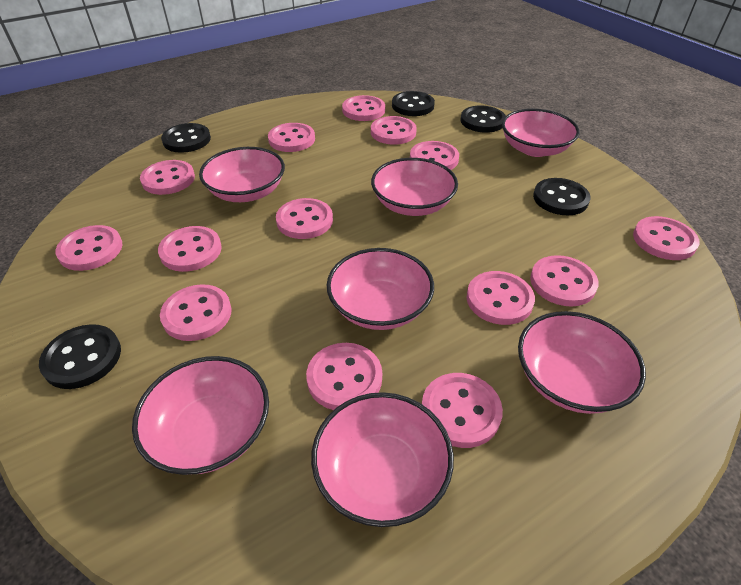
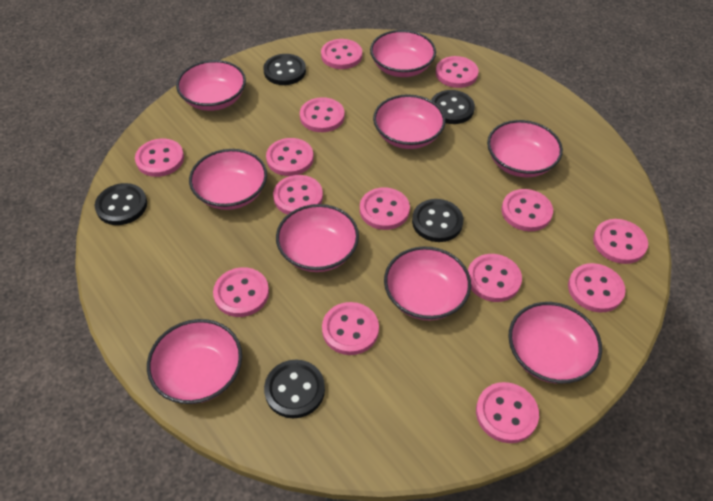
pink bowl: 7 -> 9

